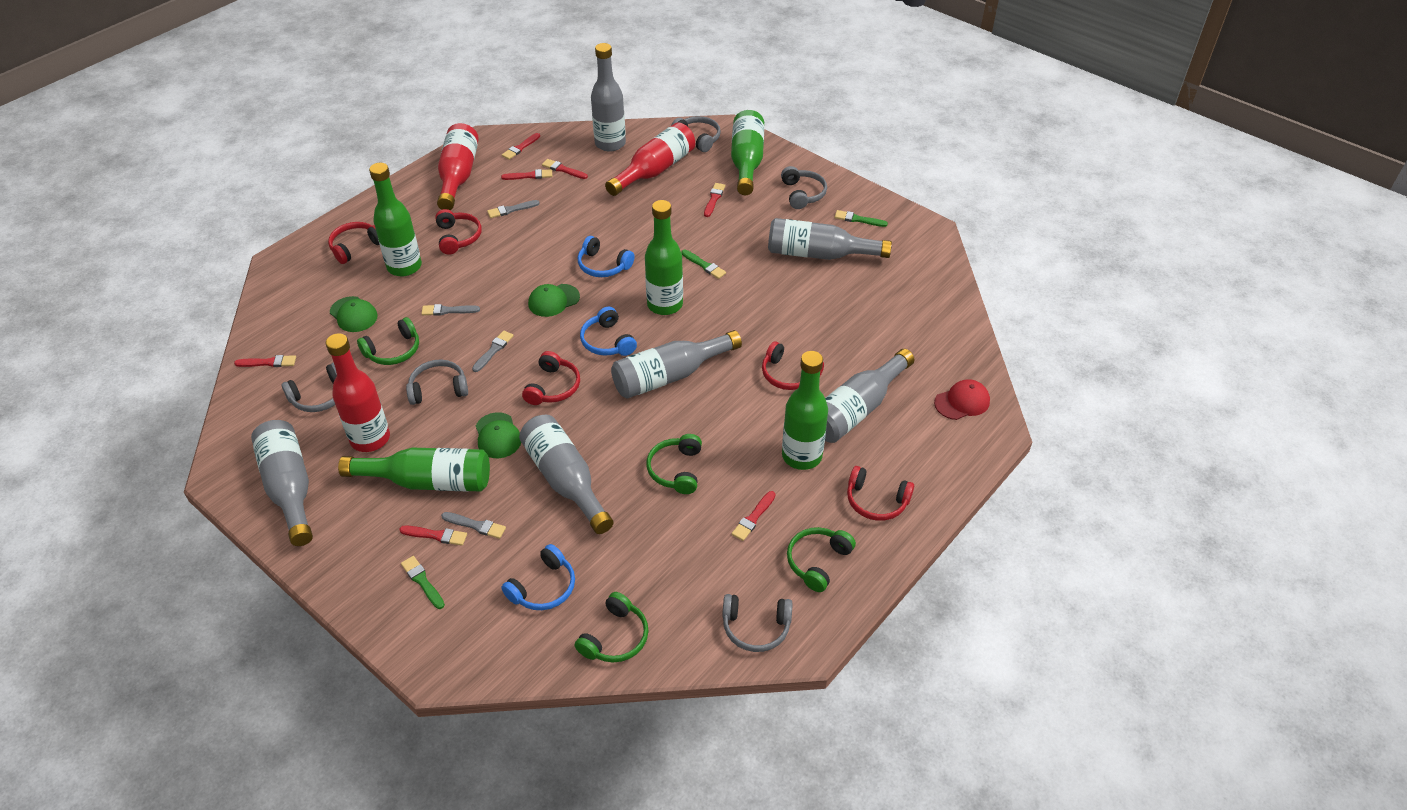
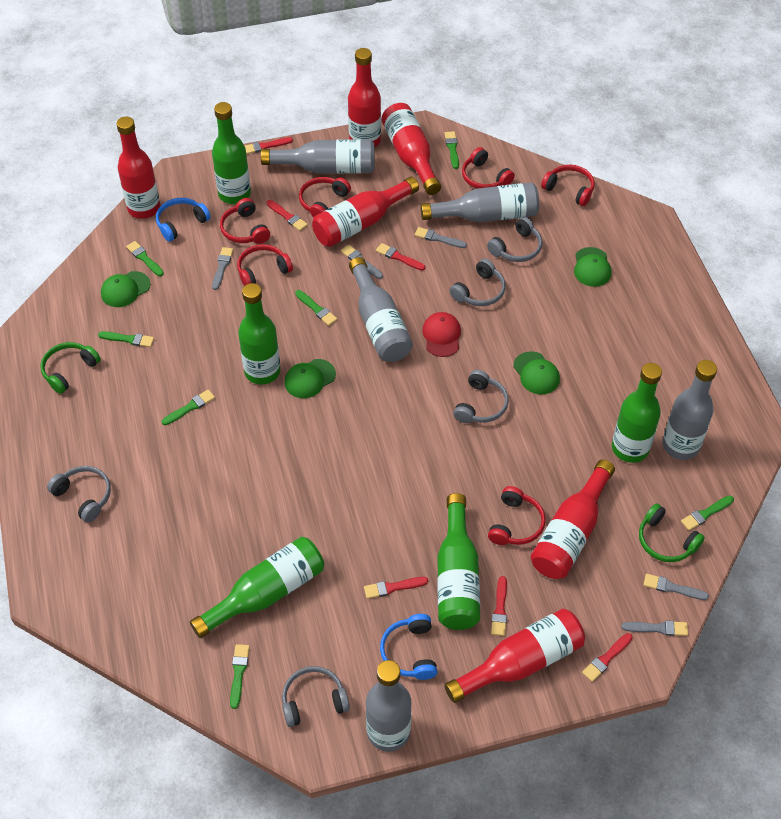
blue headphones: 3 -> 2
green brush: 3 -> 7
green cap: 3 -> 4
green headphones: 4 -> 2
grey bottle: 6 -> 5
grey brush: 4 -> 5
red bottle: 3 -> 6
red brush: 7 -> 6
red headphones: 5 -> 6

